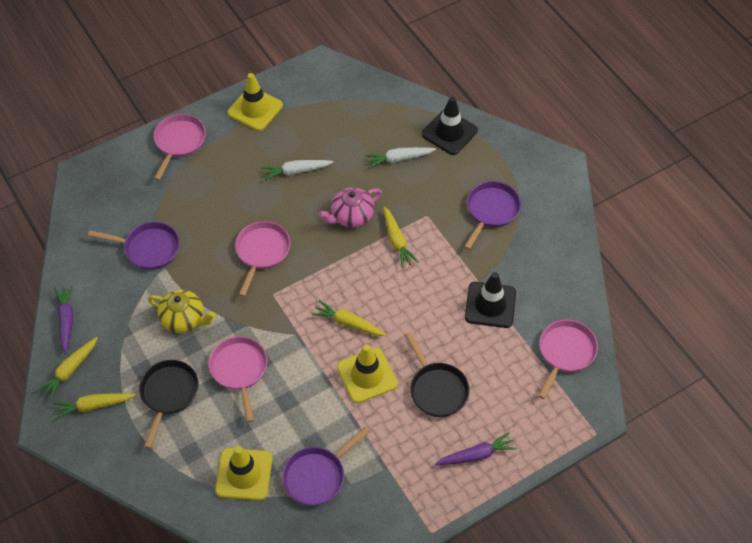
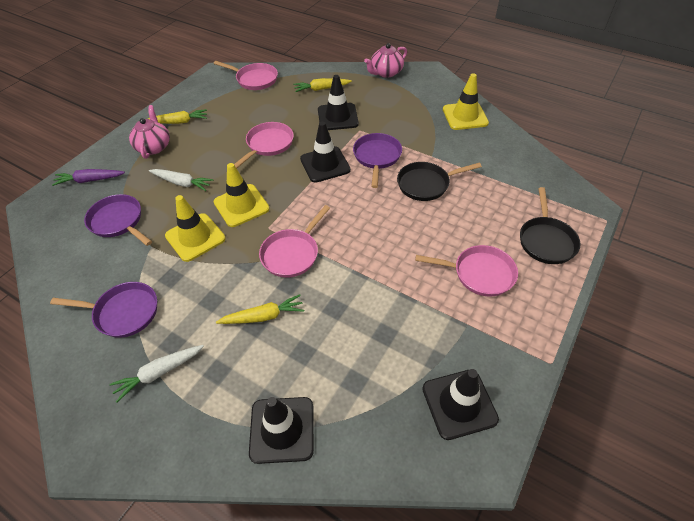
black traffic cone: 2 -> 4
pink teapot: 1 -> 2
purple carrot: 2 -> 1
yellow carrot: 4 -> 3
yellow teapot: 1 -> 0

